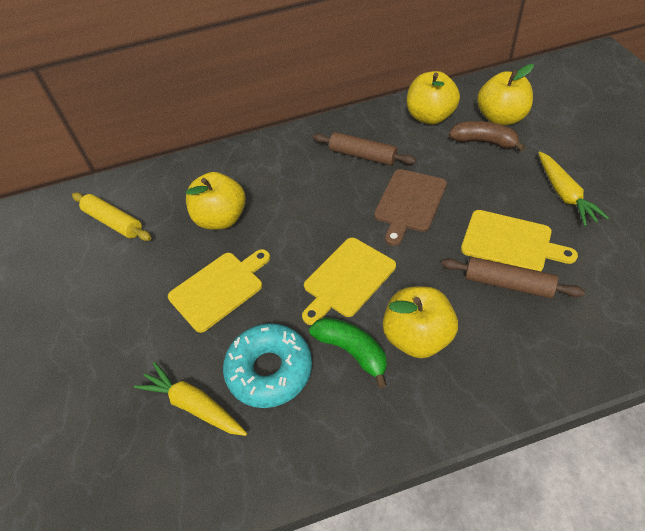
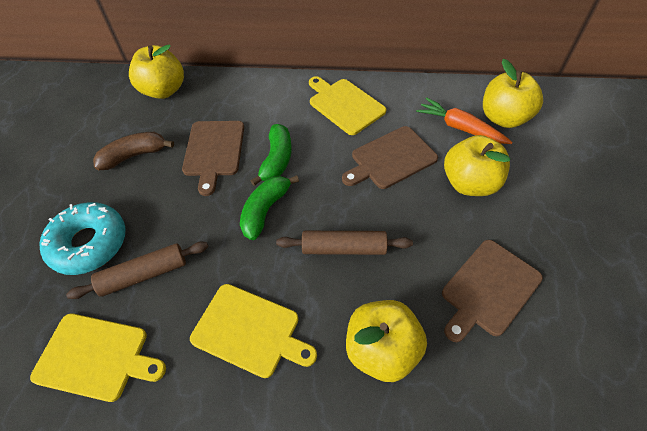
brown cutting board: 1 -> 3
green banana: 1 -> 2
orange carrot: 0 -> 1
yellow carrot: 2 -> 0
yellow rolling pin: 1 -> 0

